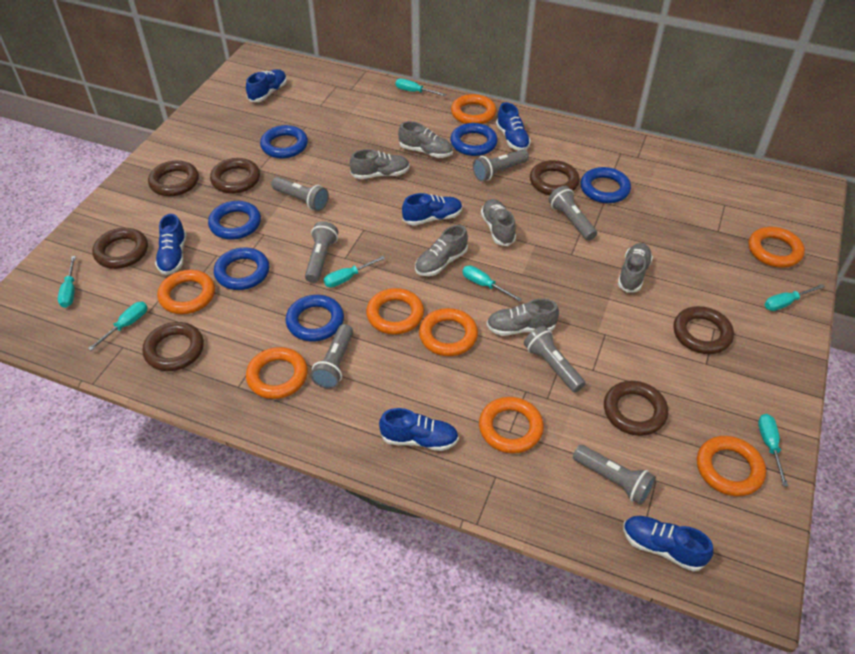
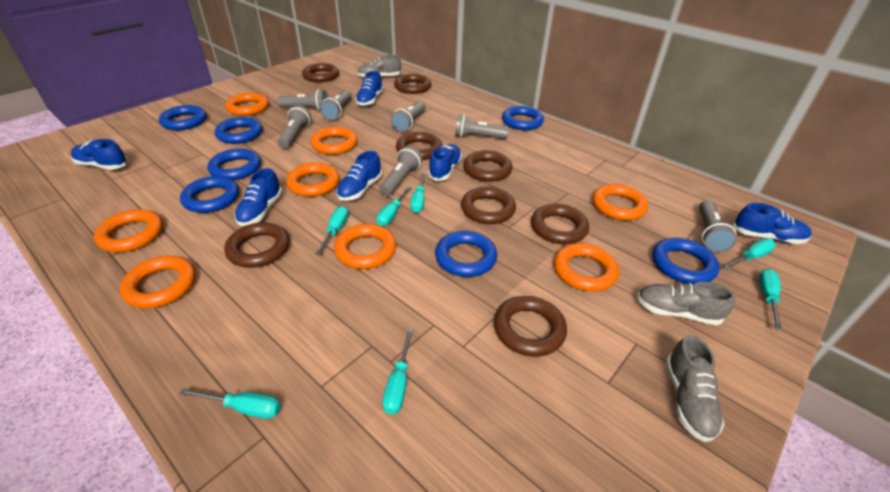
blue ring: 6 -> 7
brown ring: 7 -> 8
grey shoe: 6 -> 3

